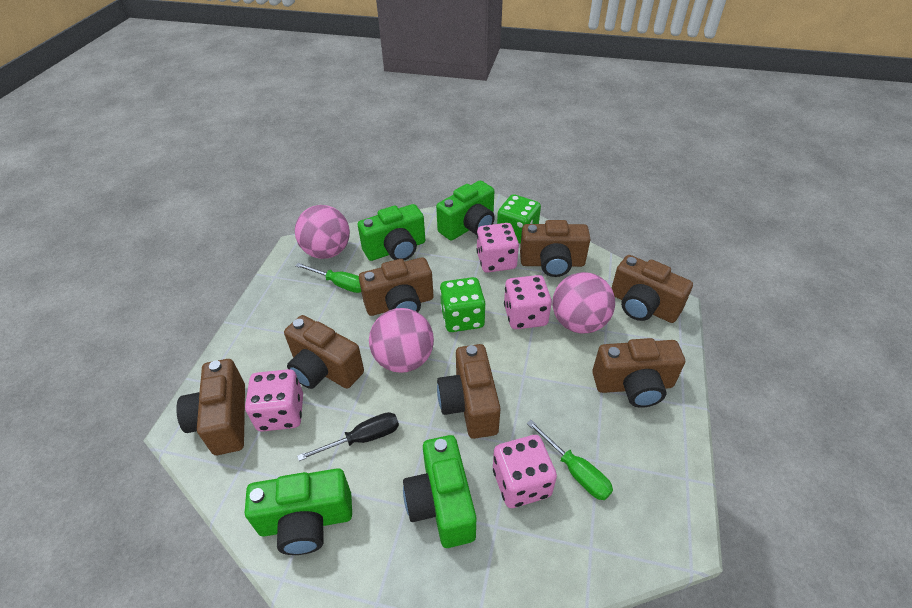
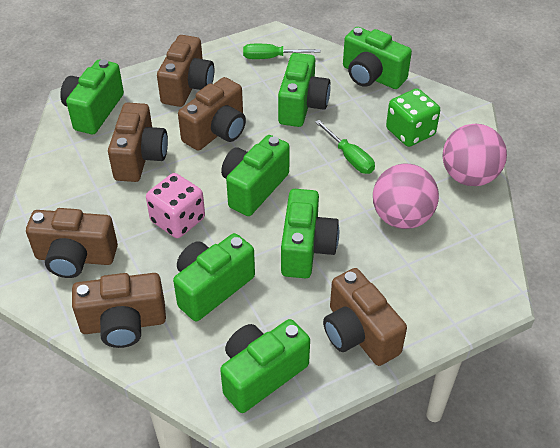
black screwdriver: 1 -> 0
brown camera: 7 -> 6
green camera: 4 -> 7
green dice: 2 -> 1
pink ball: 3 -> 2
pink dice: 4 -> 1

